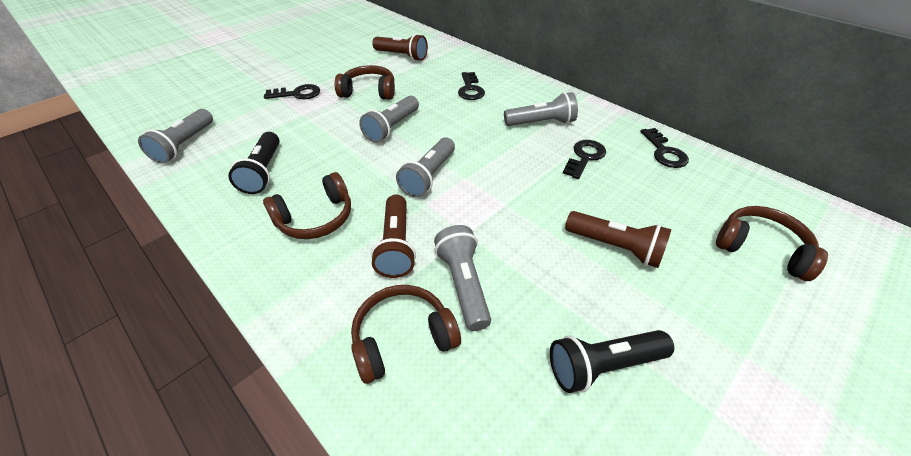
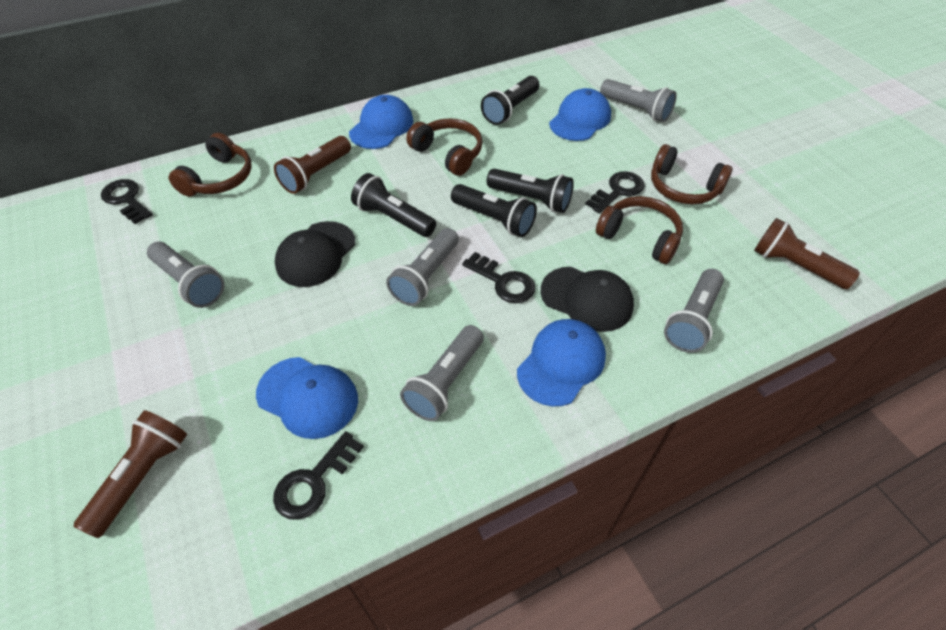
black cap: 0 -> 2
black flashlight: 2 -> 4
blue cap: 0 -> 4

